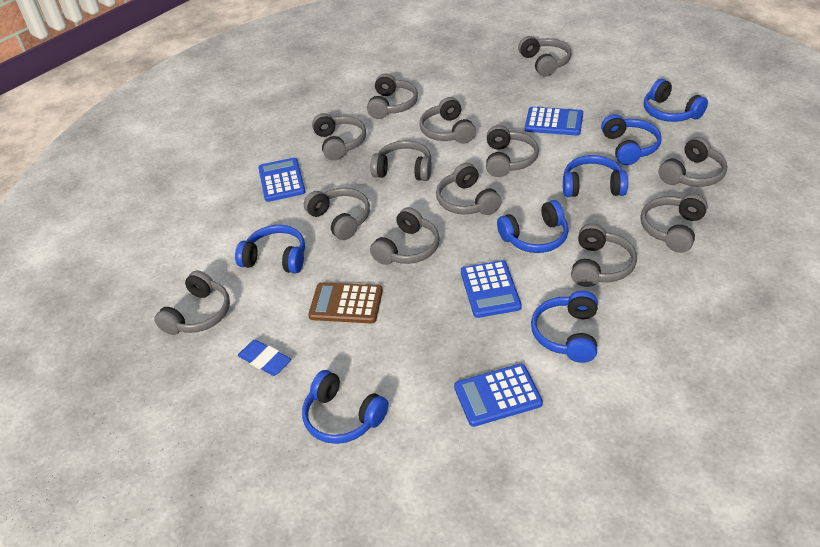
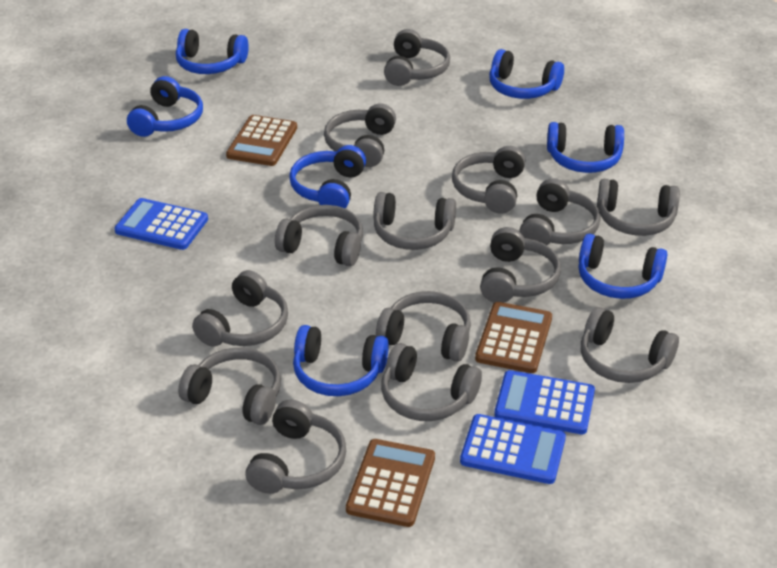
blue calculator: 4 -> 3
blue eraser: 1 -> 0
brown calculator: 1 -> 3
grey headphones: 13 -> 14

